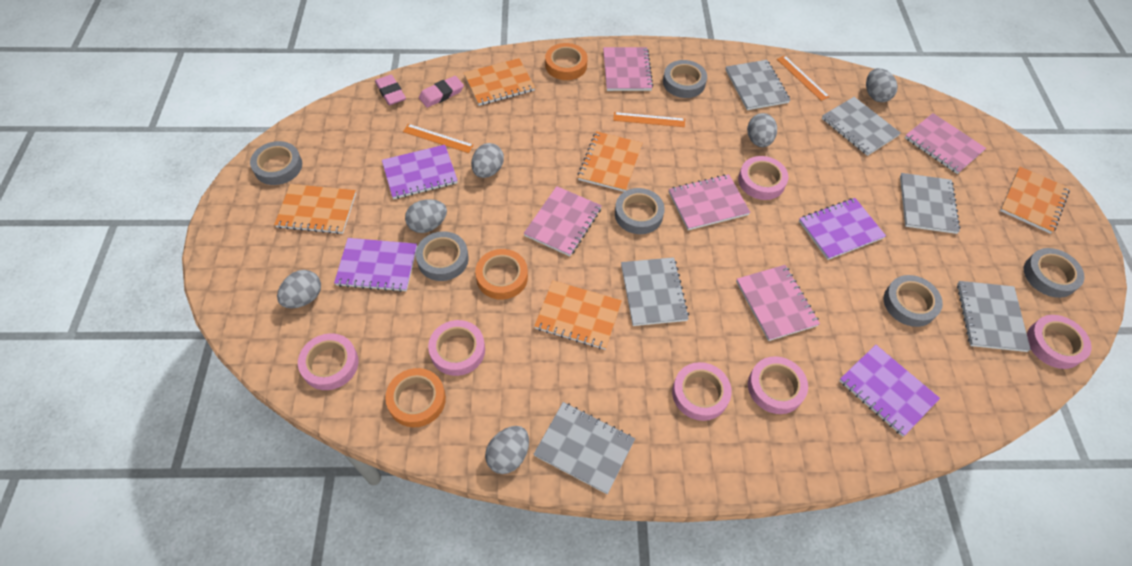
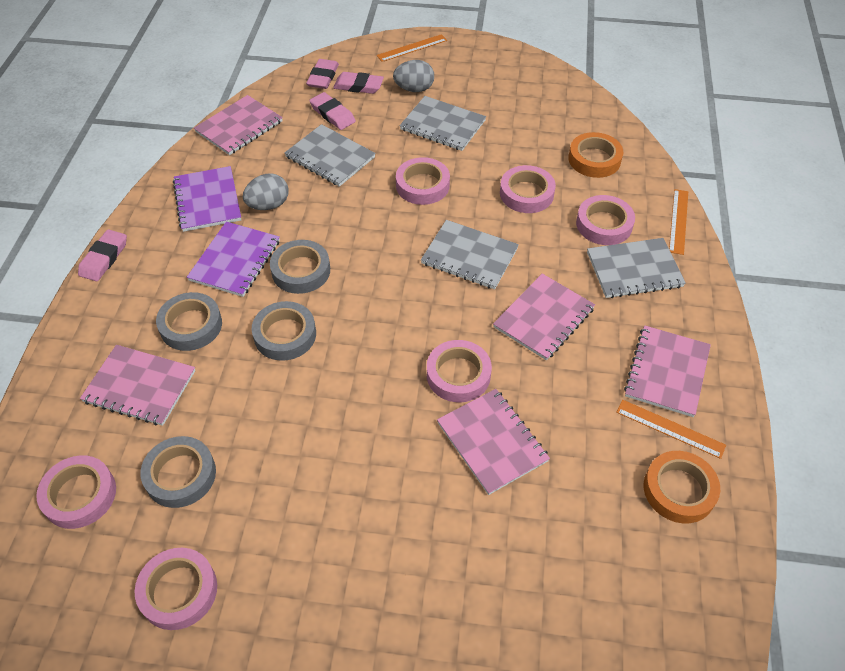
grey egg: 6 -> 2
grey notebook: 6 -> 4
grey tape: 6 -> 4
orange notebook: 5 -> 0
orange tape: 3 -> 2
pink eraser: 2 -> 4
purple notebook: 4 -> 2

